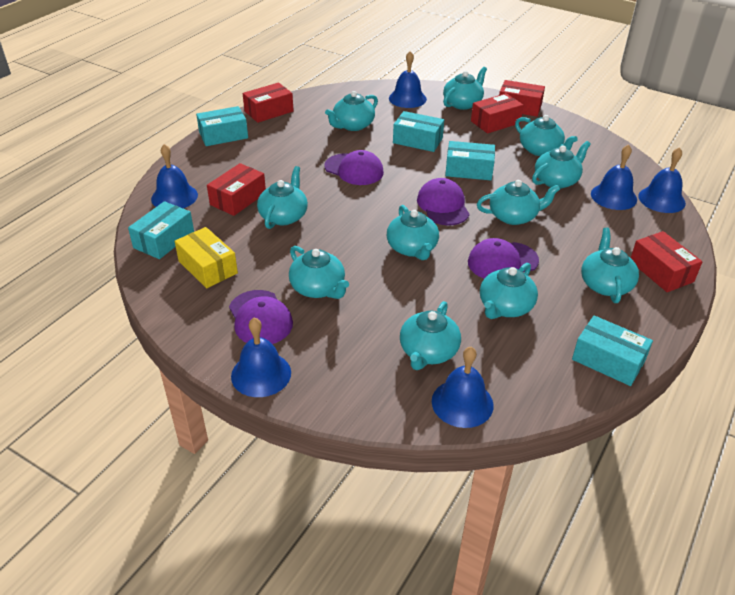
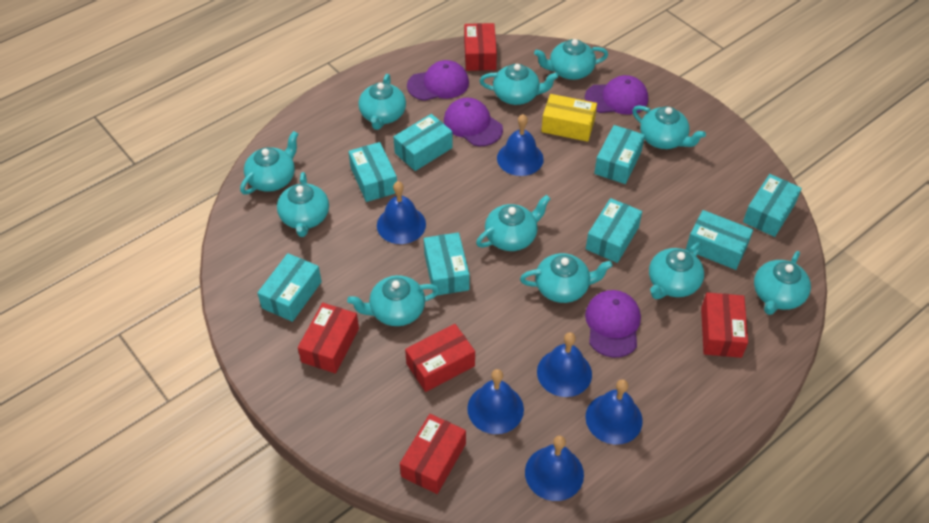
turquoise box: 5 -> 8

